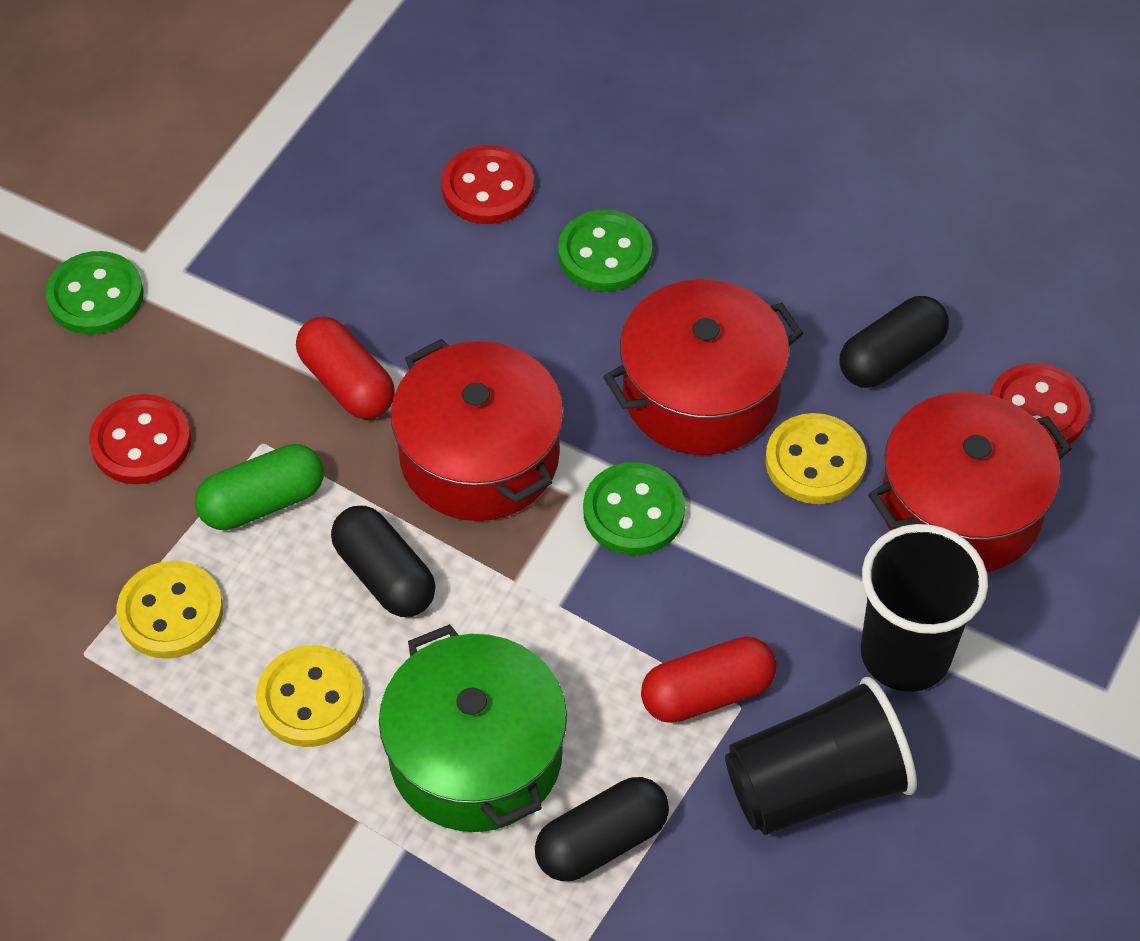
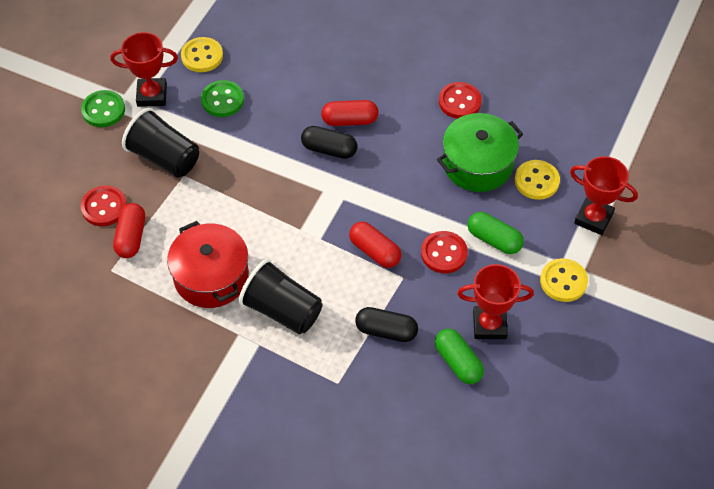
black capsule: 3 -> 2
green button: 3 -> 2
green capsule: 1 -> 2
red capsule: 2 -> 3
red pot: 3 -> 1
red trophy: 0 -> 3

